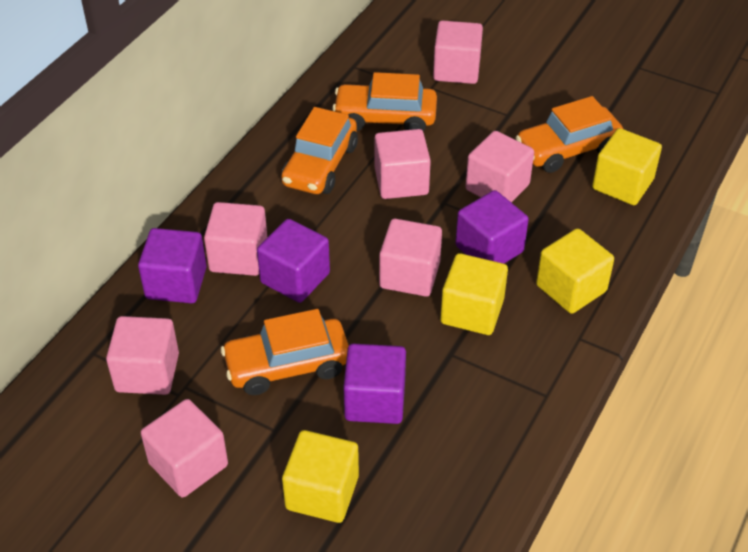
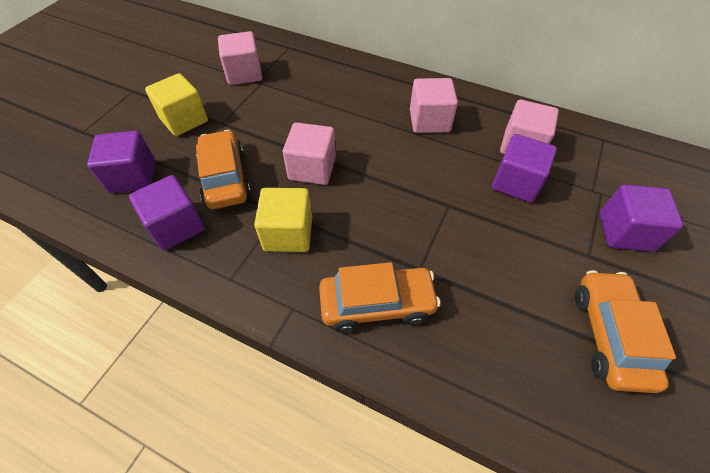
orange car: 4 -> 3
pink cube: 7 -> 4
yellow cube: 4 -> 2

